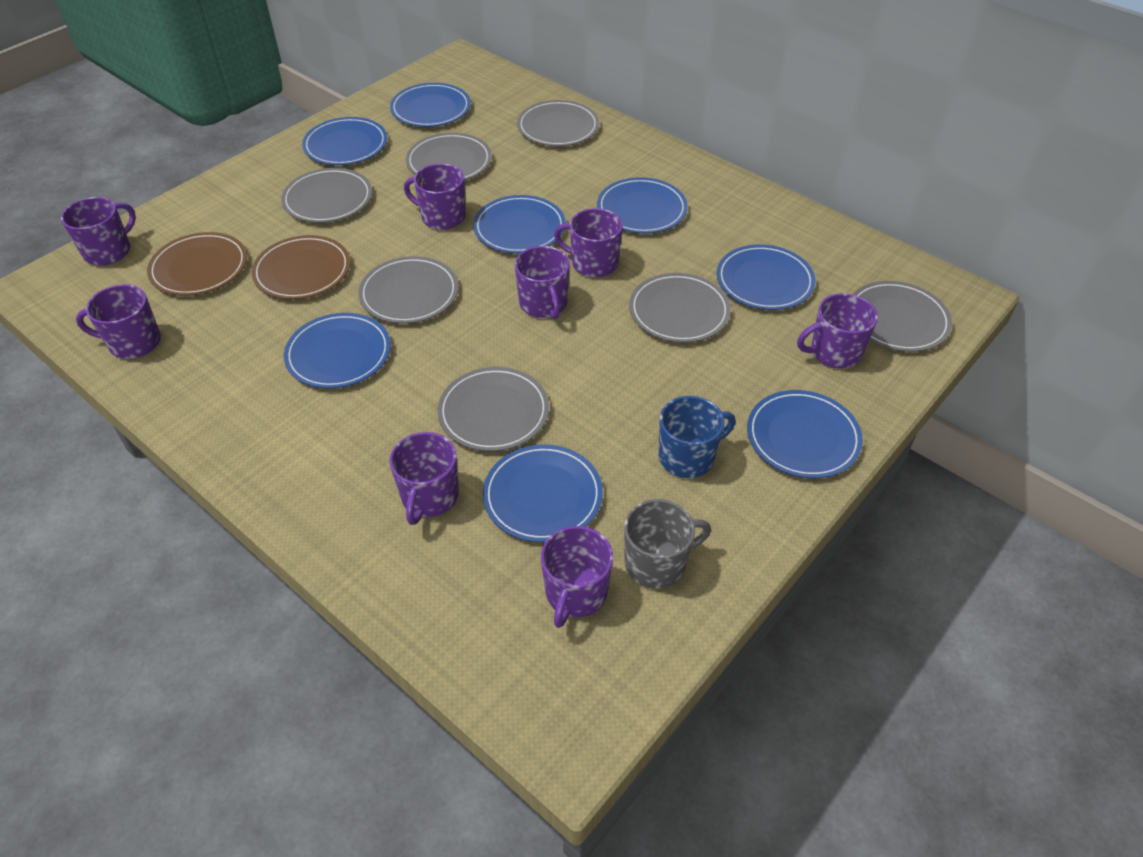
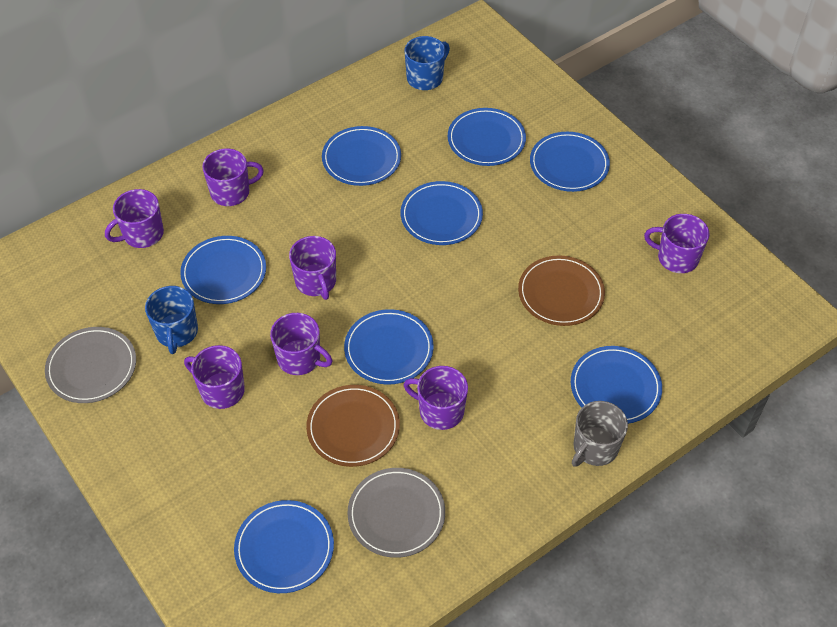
blue mug: 1 -> 2
grey plate: 7 -> 2
purple mug: 8 -> 7

